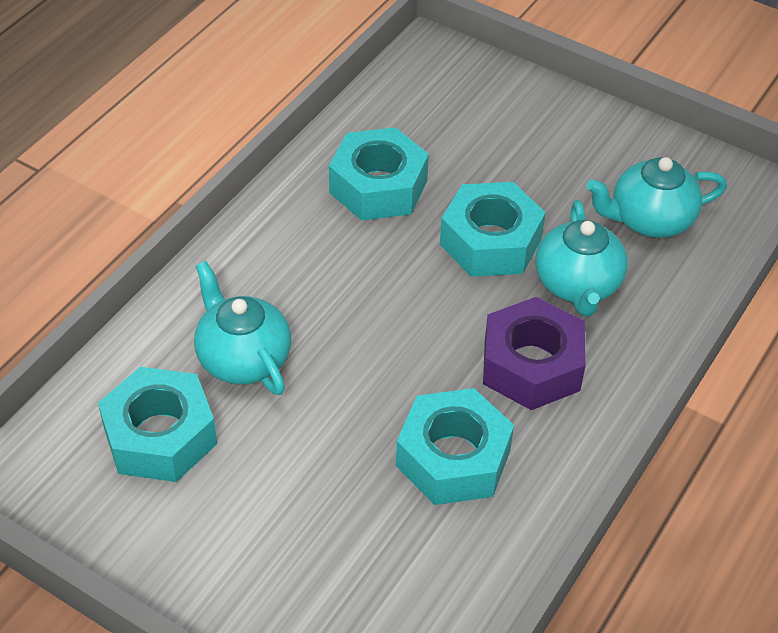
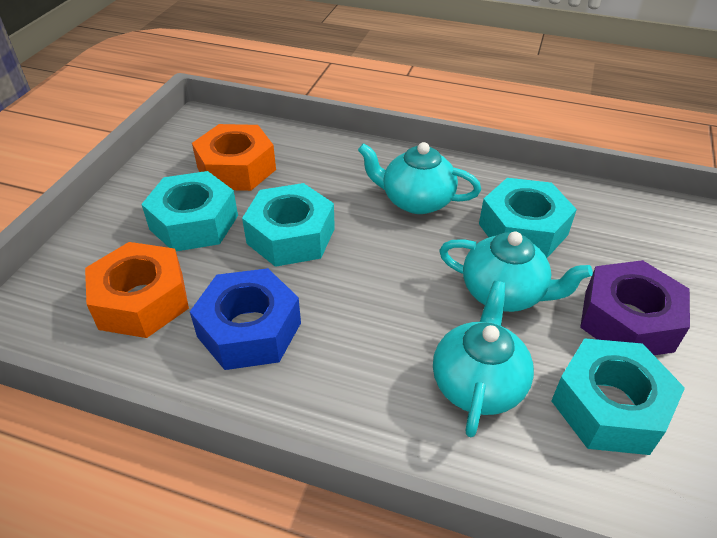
blue nut: 0 -> 1
orange nut: 0 -> 2

